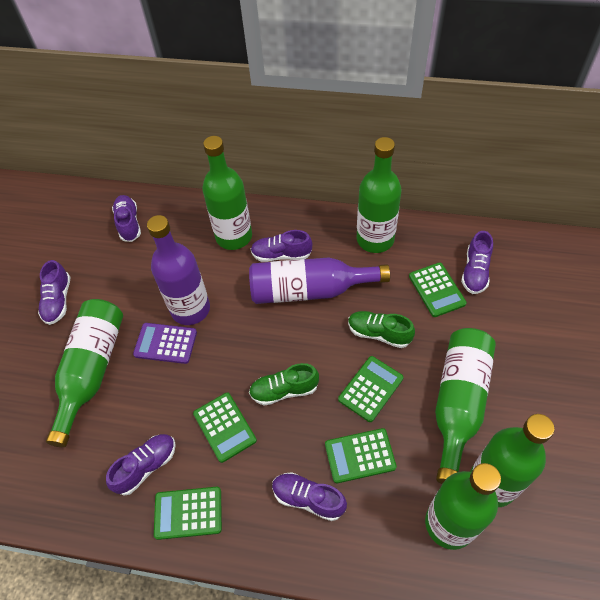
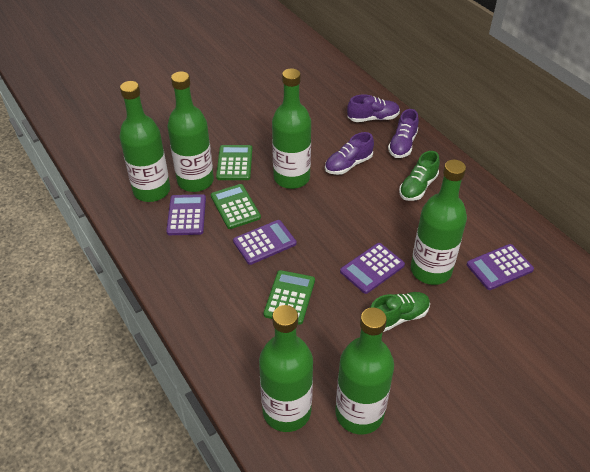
green calculator: 5 -> 3
purple bottle: 2 -> 0
purple calculator: 1 -> 4
purple shoe: 6 -> 3

